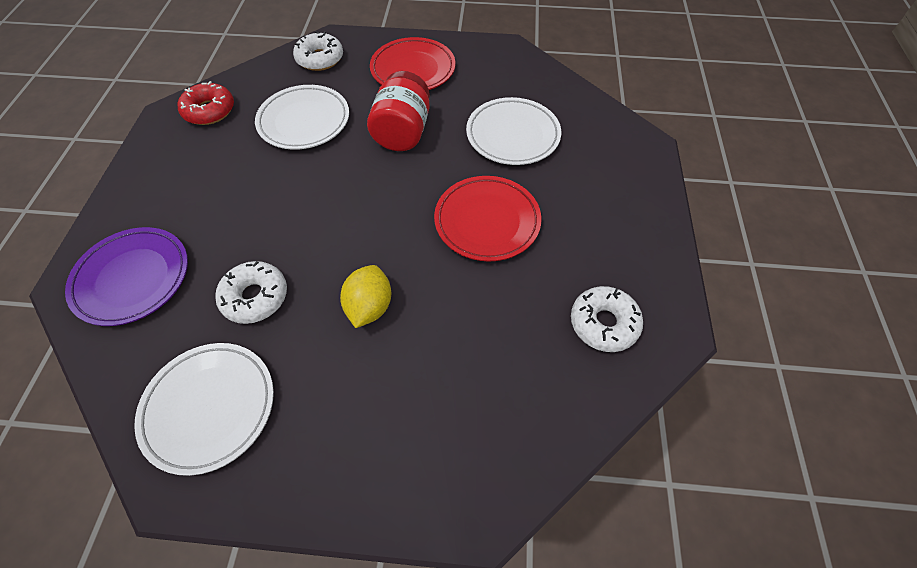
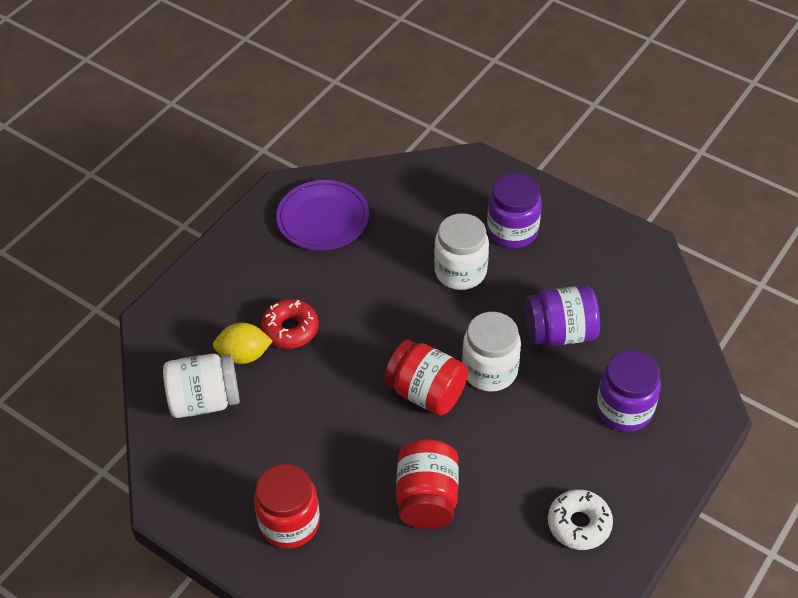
purple jar: 0 -> 3
red jar: 1 -> 3
red plate: 2 -> 0
white donut: 3 -> 1
white jar: 0 -> 3
white plate: 3 -> 0

